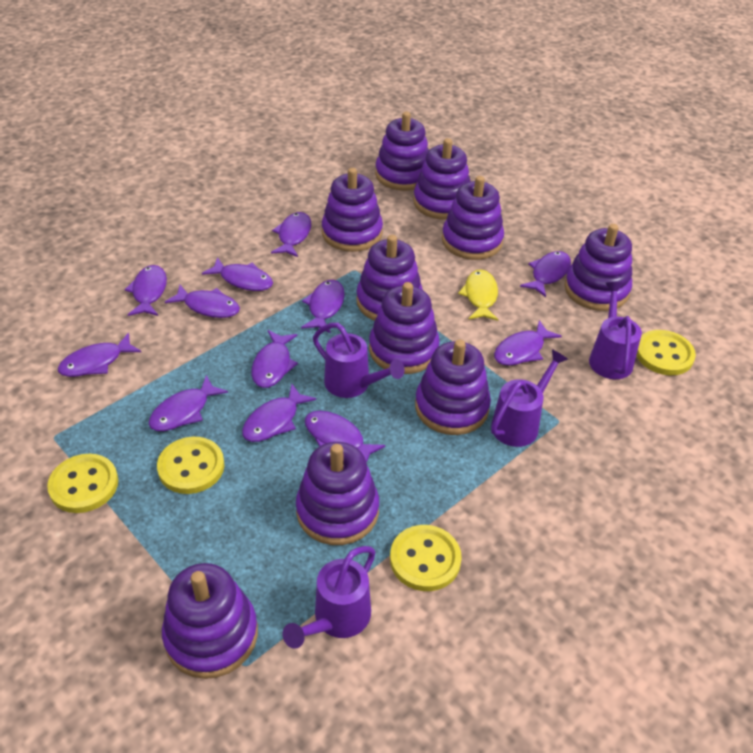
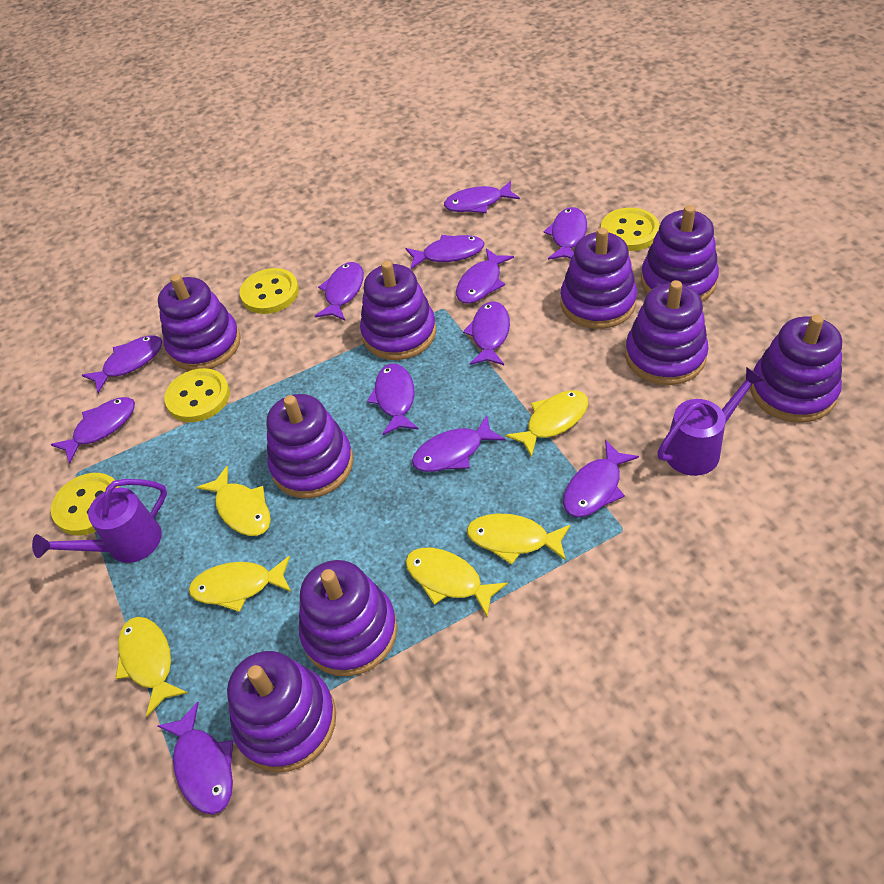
purple stacking toy: 10 -> 9
purple watering can: 4 -> 2
yellow fish: 1 -> 6

